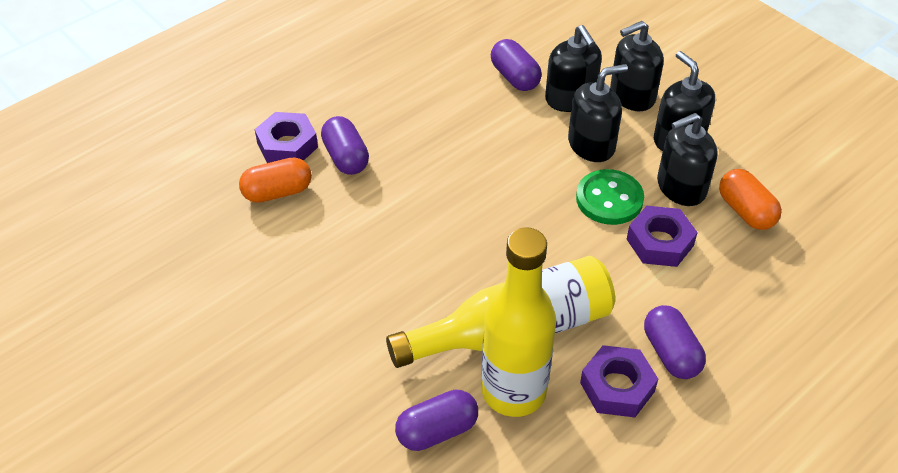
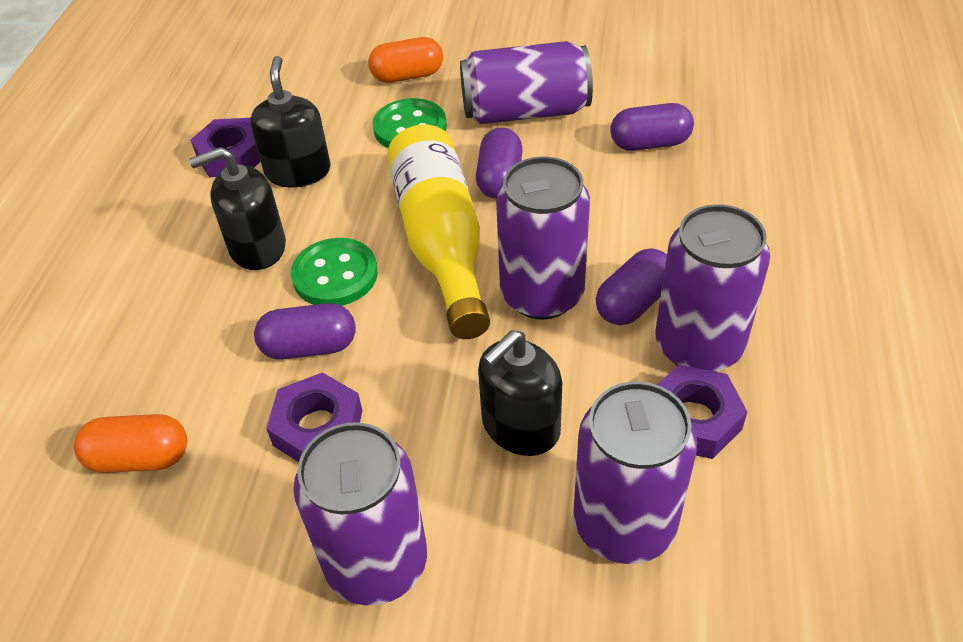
black soap dispenser: 5 -> 3
green button: 1 -> 2
purple can: 0 -> 5
yellow bottle: 2 -> 1

